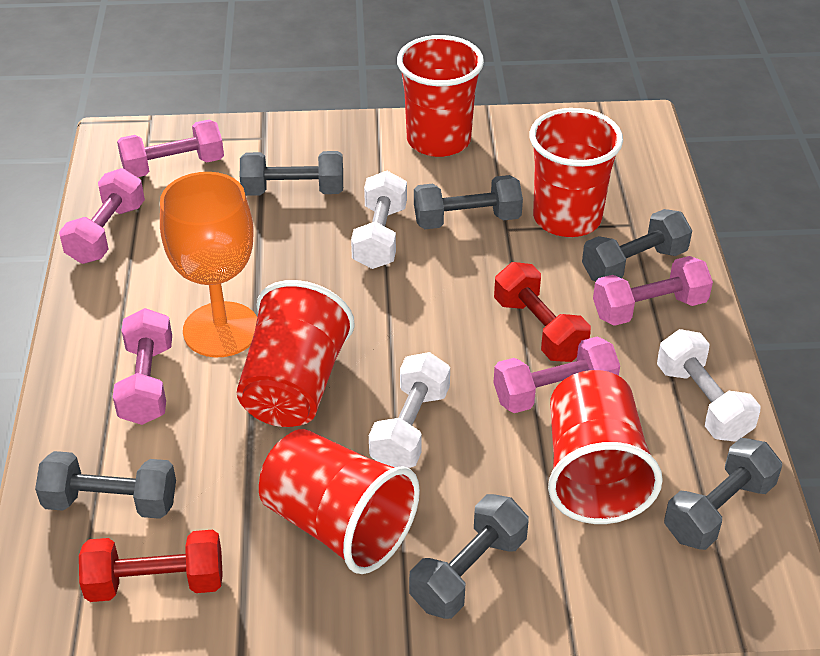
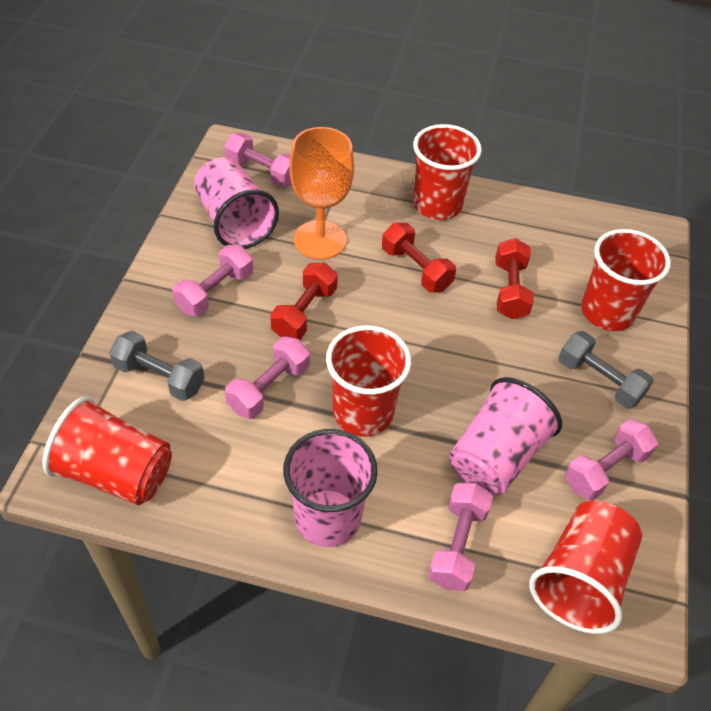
grey dumbbell: 6 -> 2
pink cup: 0 -> 3
red dumbbell: 2 -> 3
white dumbbell: 3 -> 0

